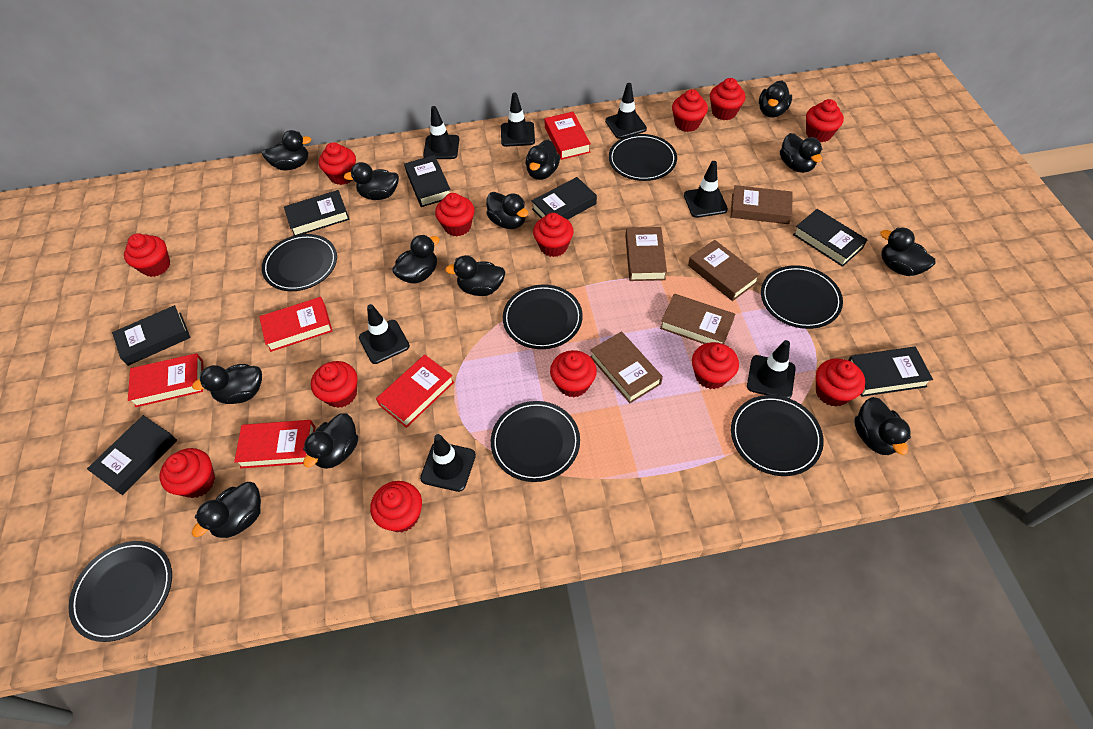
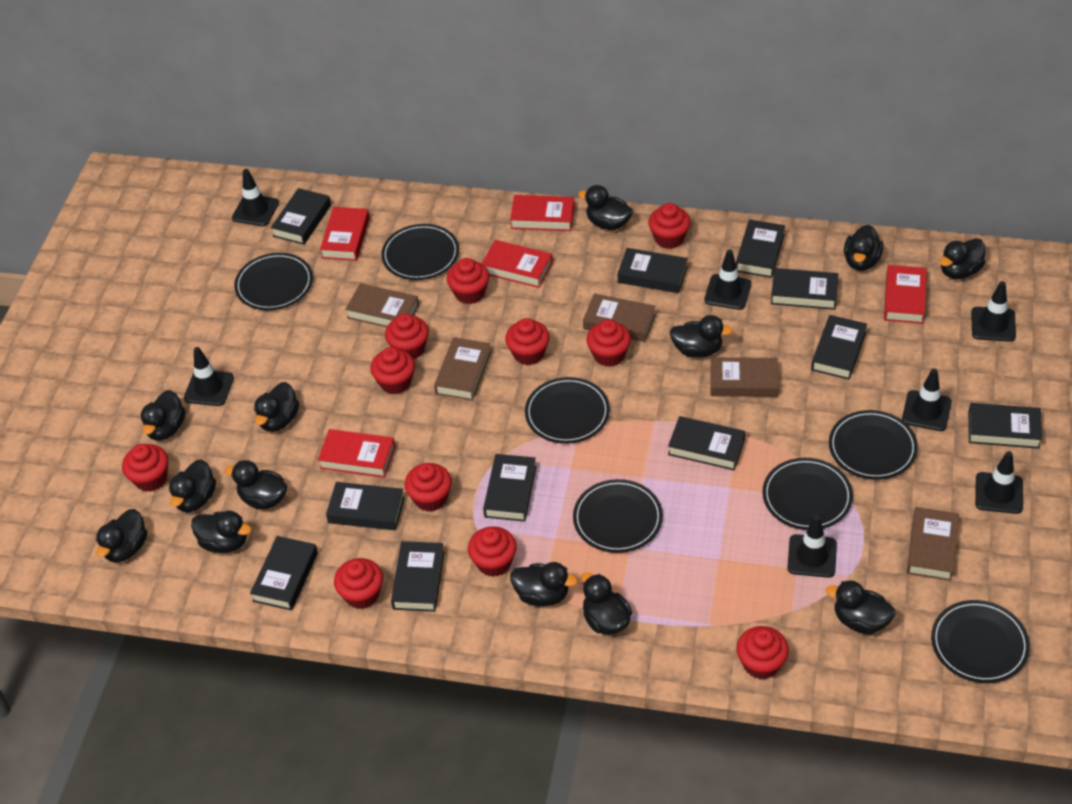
black book: 7 -> 11
red cupcake: 13 -> 11

